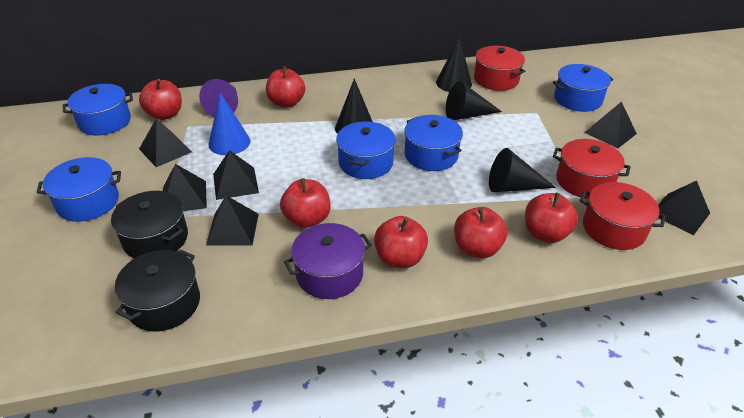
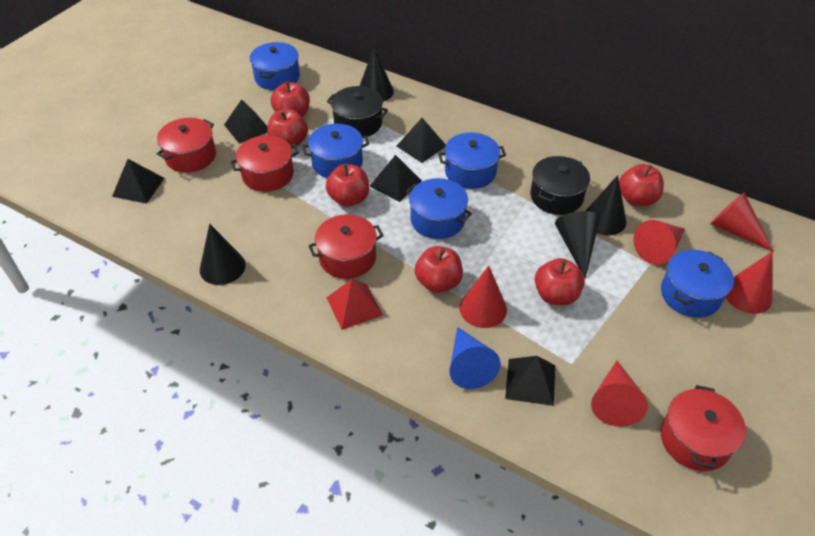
black pyramid: 6 -> 5
purple cone: 1 -> 0
purple pot: 1 -> 0
red cone: 0 -> 5
red pot: 3 -> 4
red pyramid: 0 -> 1

